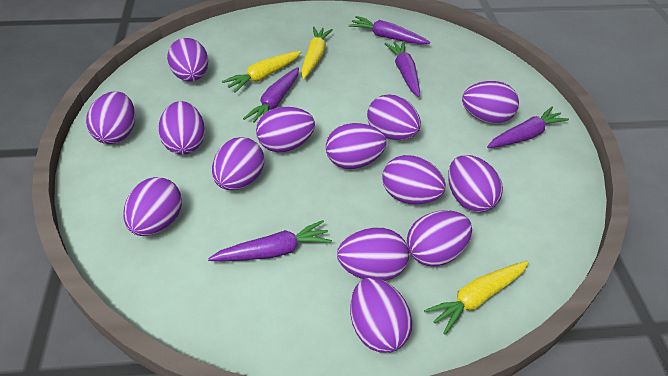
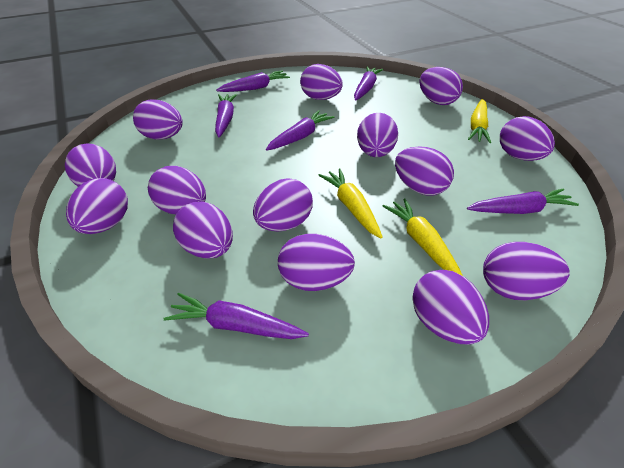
purple carrot: 5 -> 6

